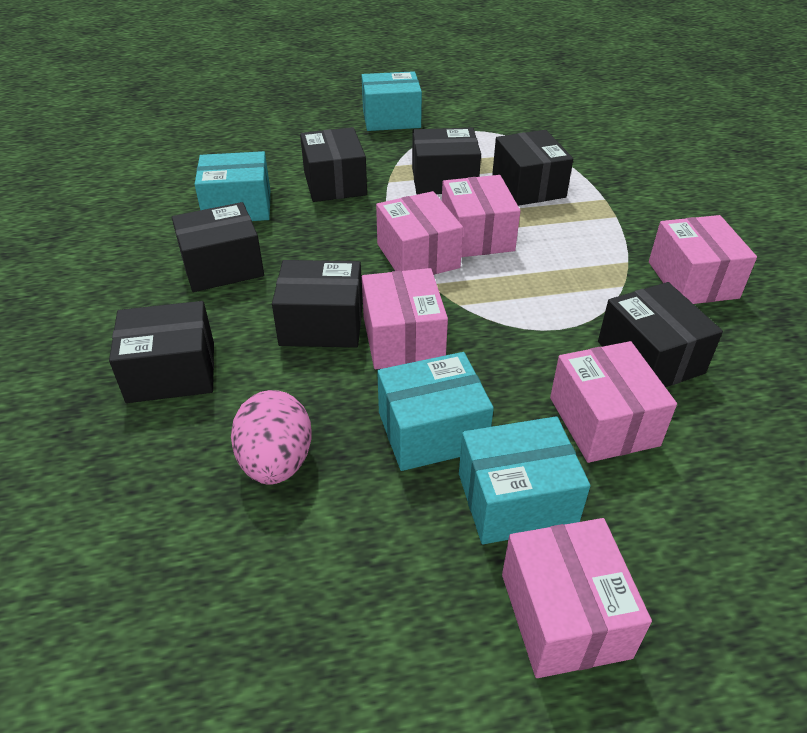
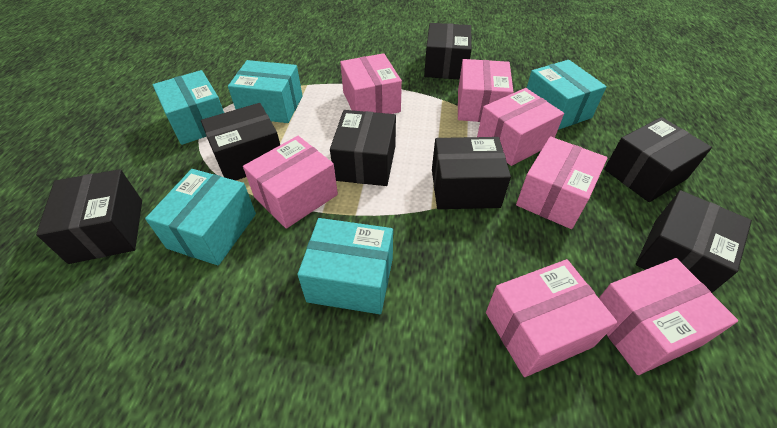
pink box: 6 -> 7
pink egg: 1 -> 0
turquoise box: 4 -> 5

